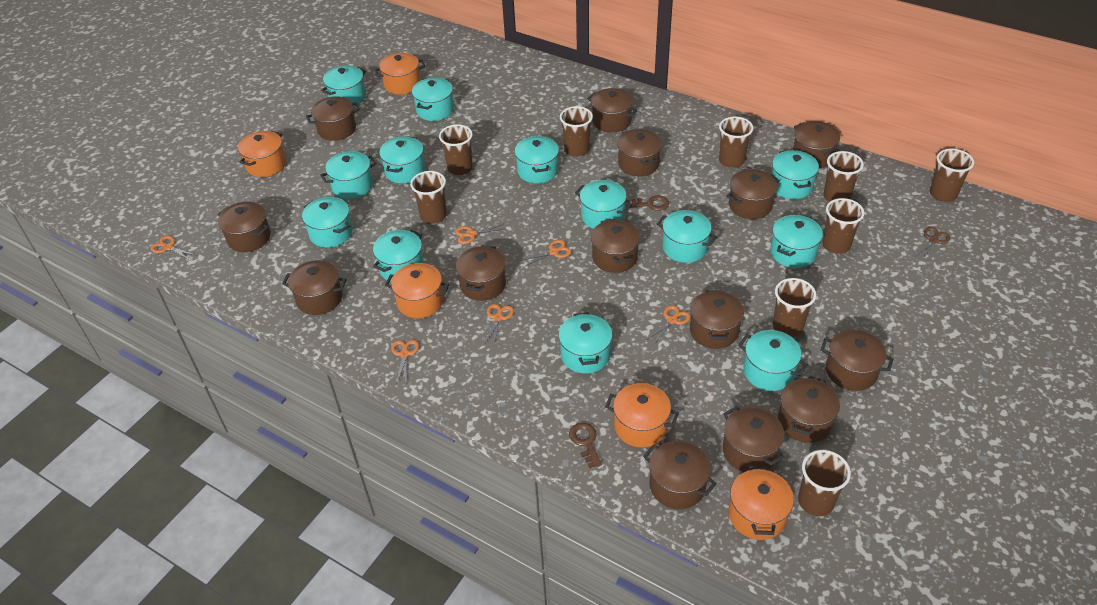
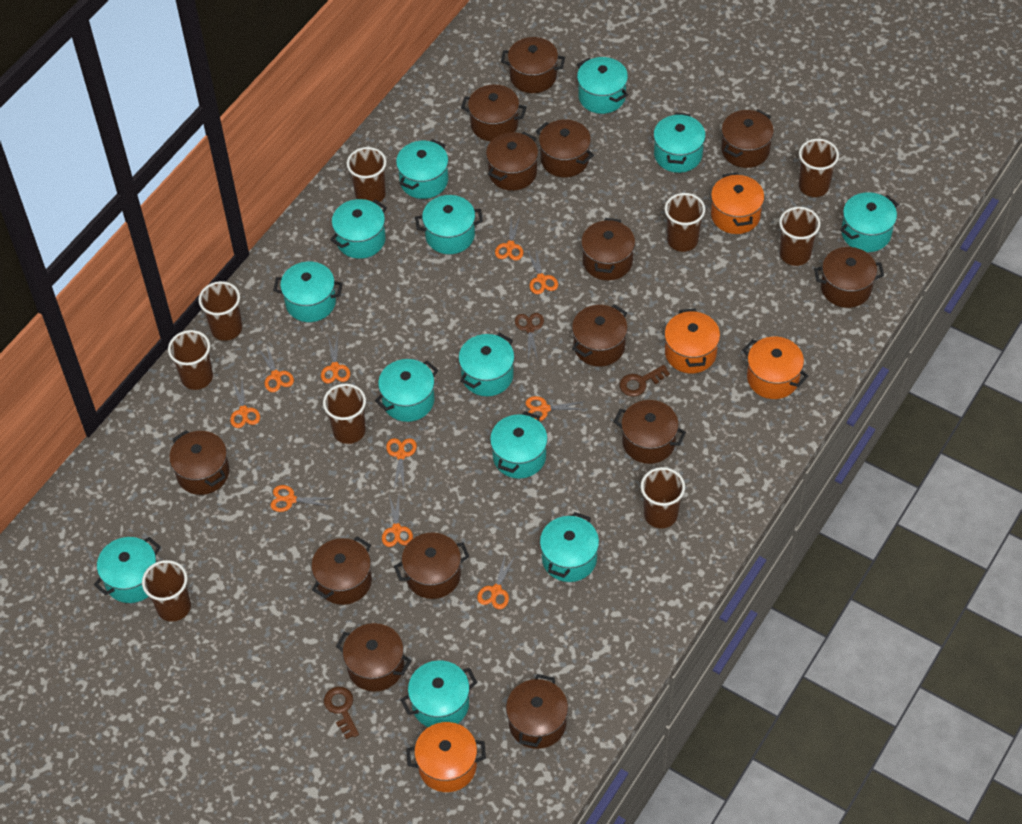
orange pot: 5 -> 4
orange scissors: 6 -> 10

